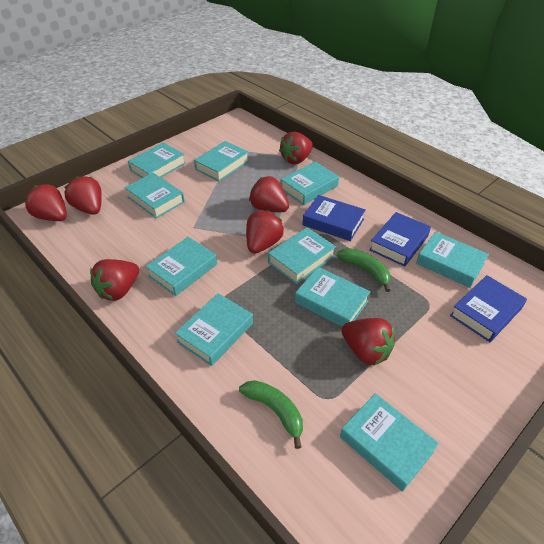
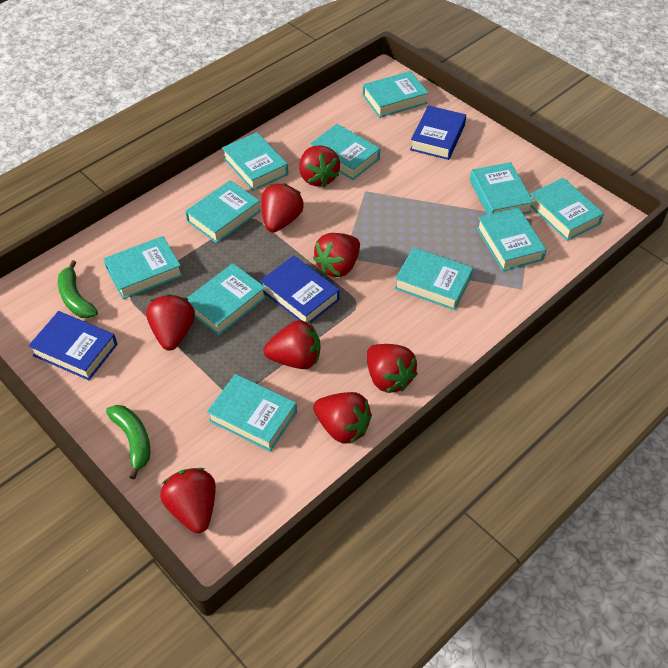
red strawberry: 7 -> 8
turquoise book: 10 -> 11

